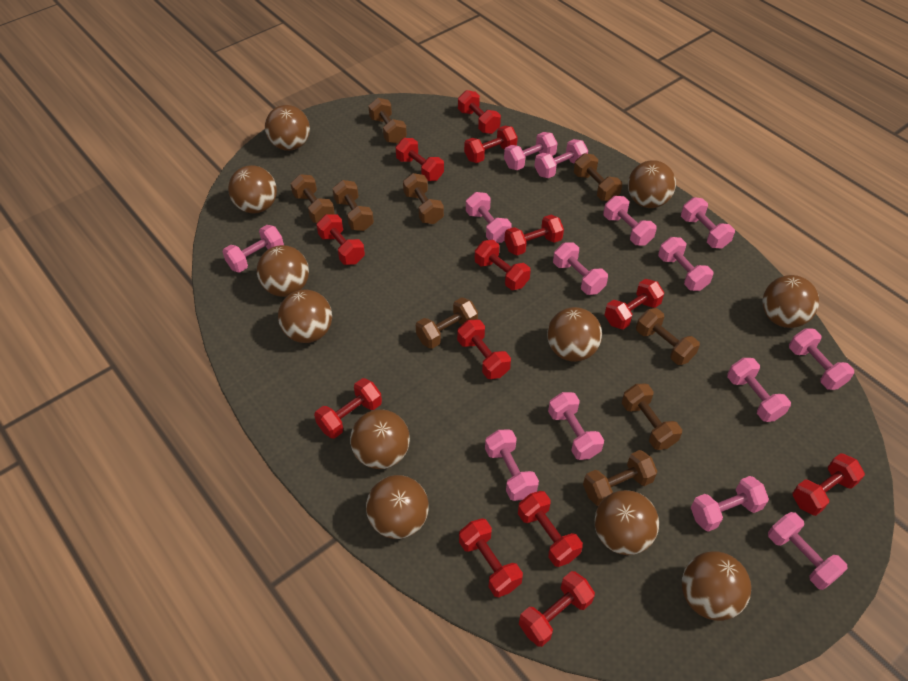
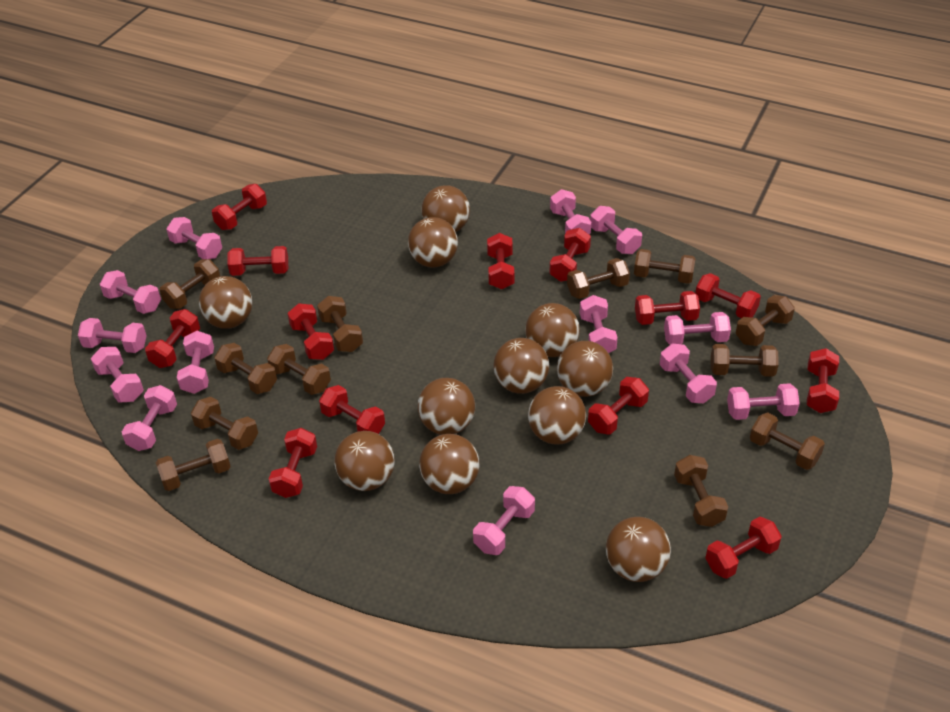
brown dumbbell: 9 -> 12
pink dumbbell: 14 -> 13

